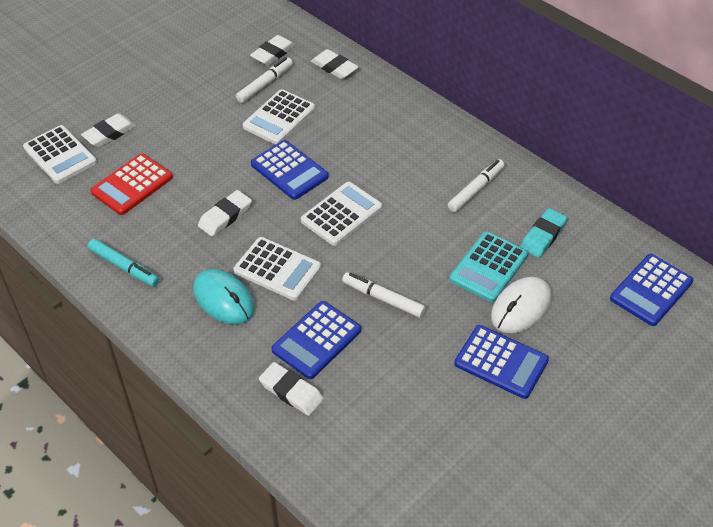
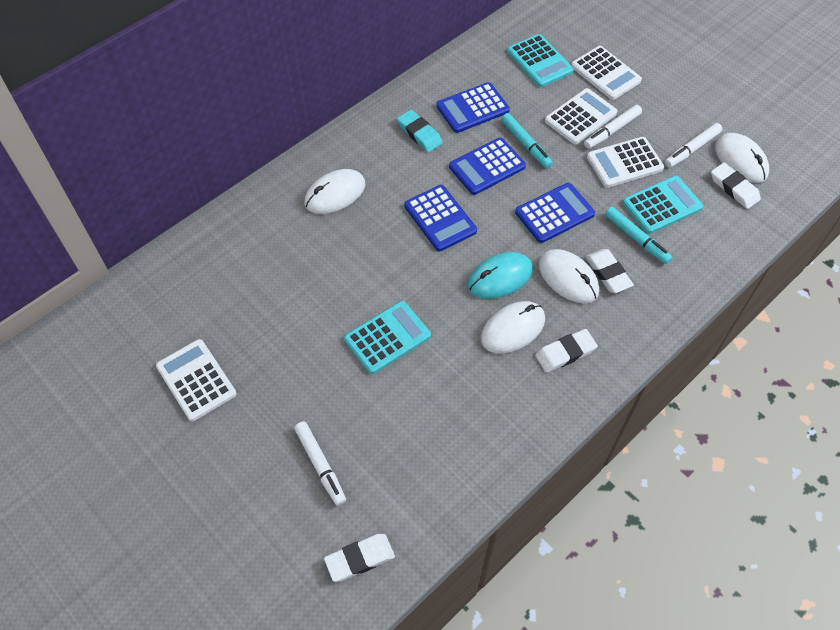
red calculator: 1 -> 0
turquoise calculator: 1 -> 3
turquoise marker: 1 -> 2
white eraser: 5 -> 4
white mouse: 1 -> 4

